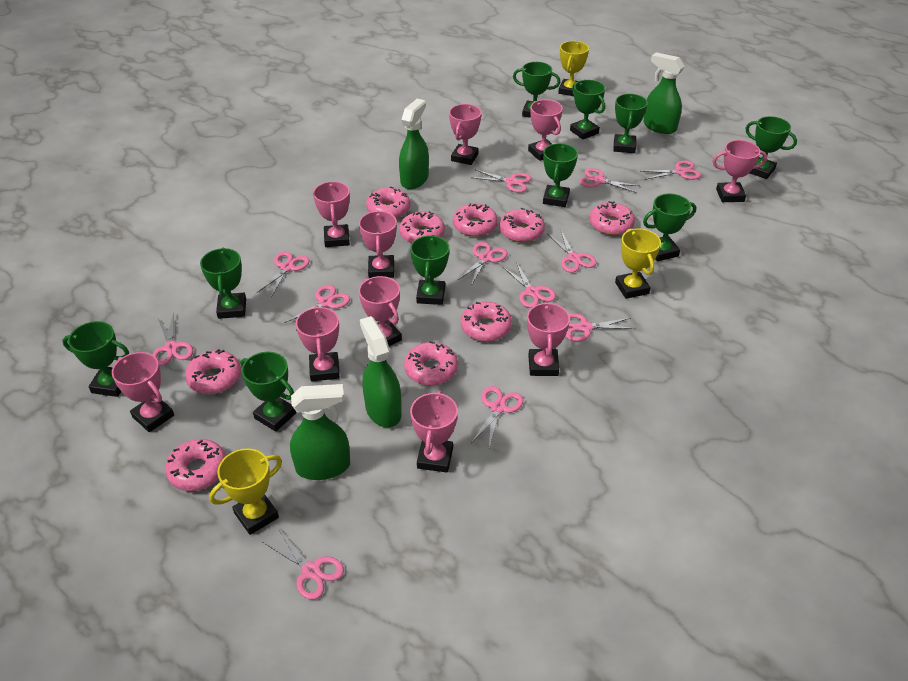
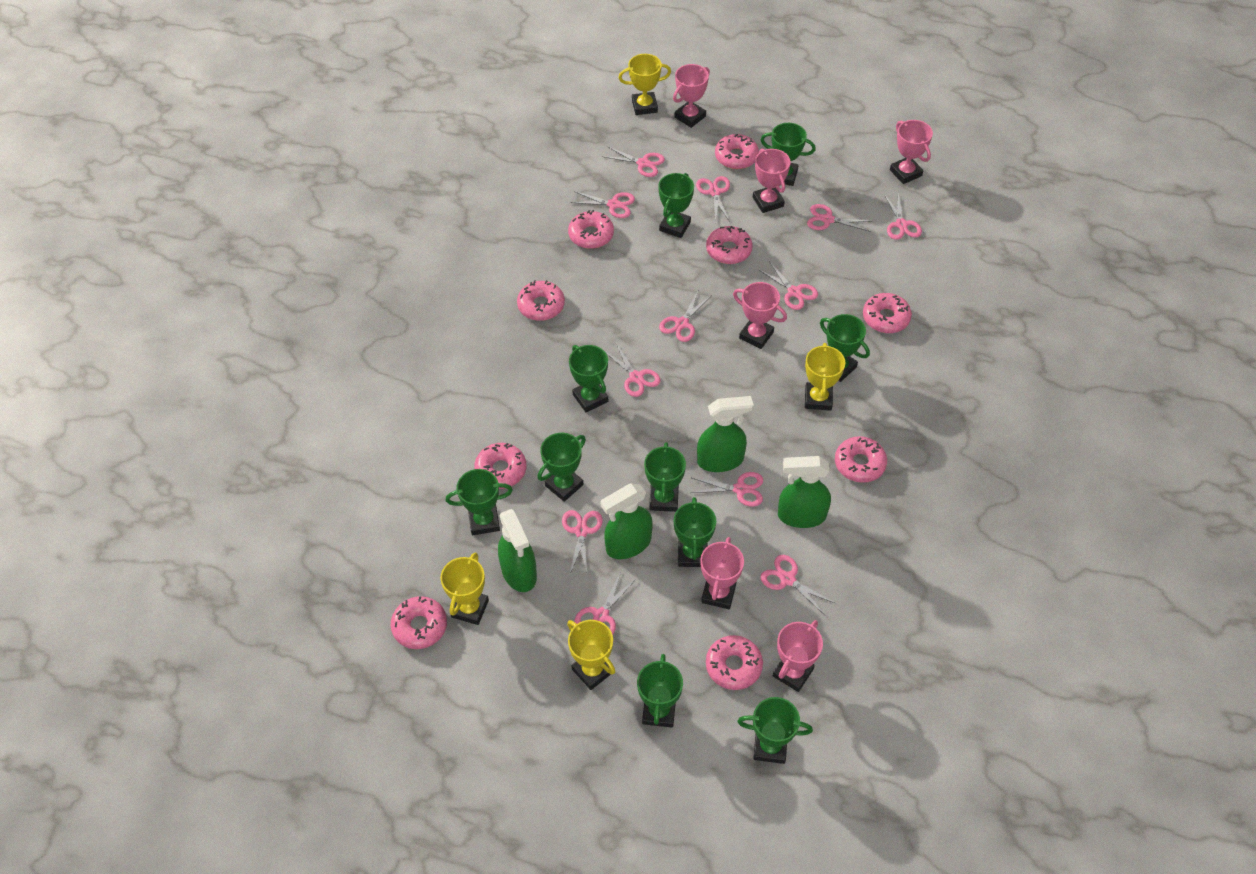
pink trophy: 10 -> 6
yellow trophy: 3 -> 4

